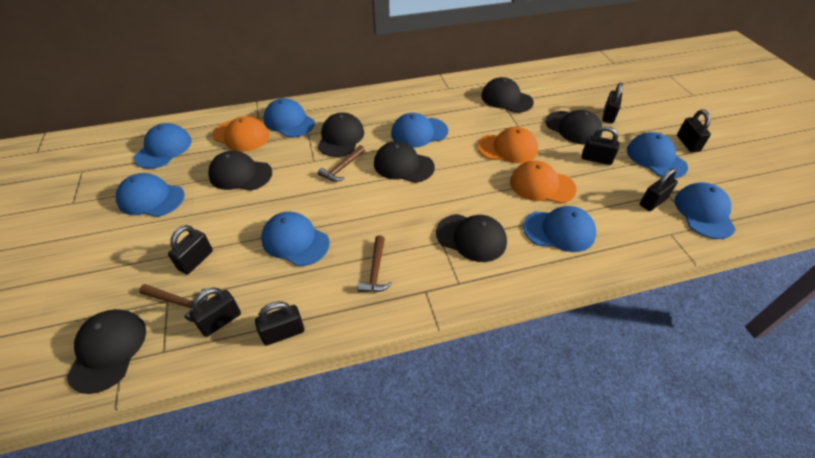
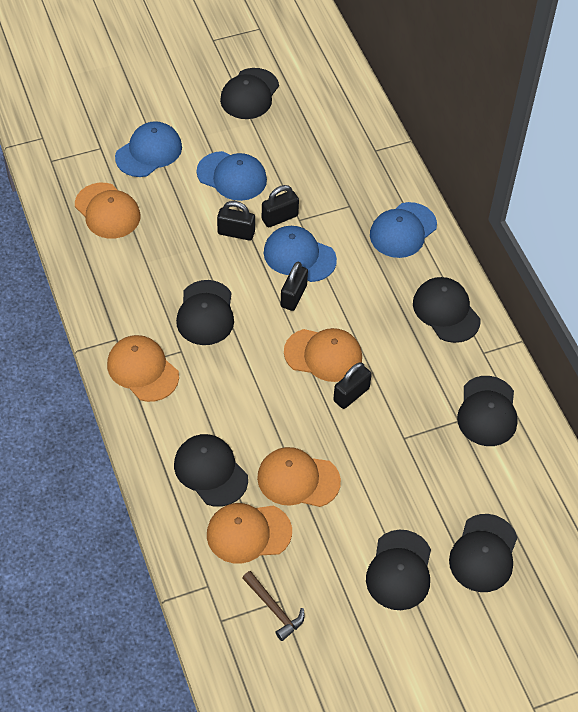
black padlock: 7 -> 4
blue cap: 8 -> 4
brown hammer: 3 -> 1
orange cap: 3 -> 5

